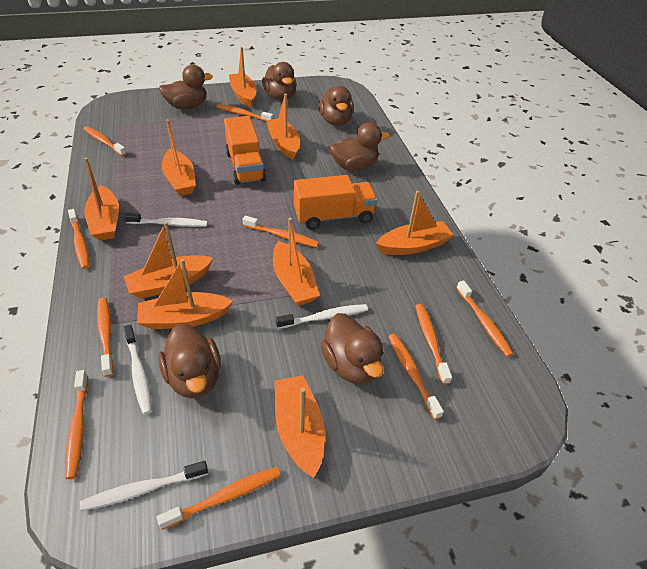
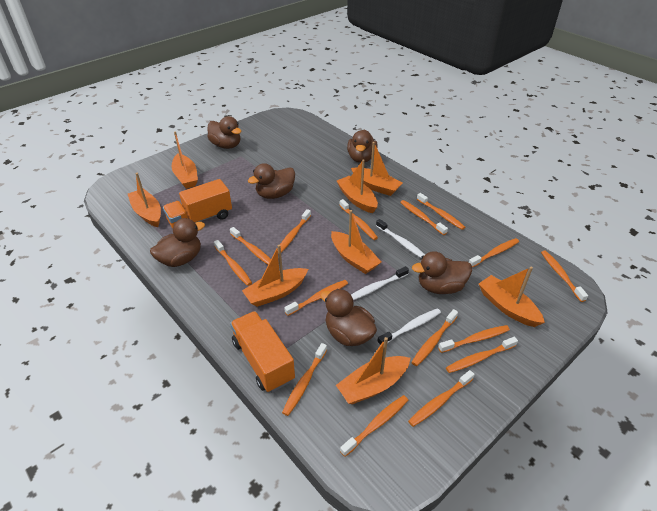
orange boat: 9 -> 8
orange toothbrush: 10 -> 15
white toothbrush: 4 -> 3

